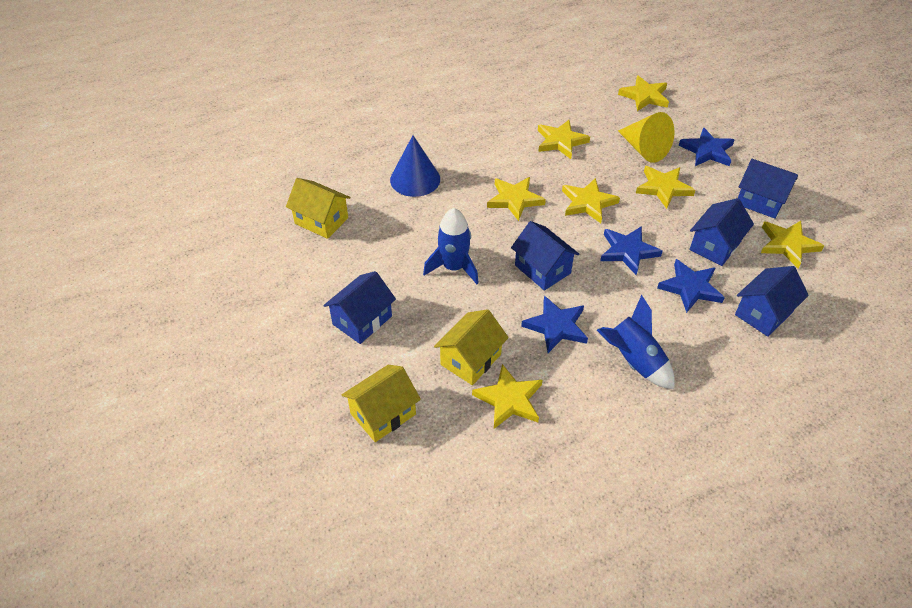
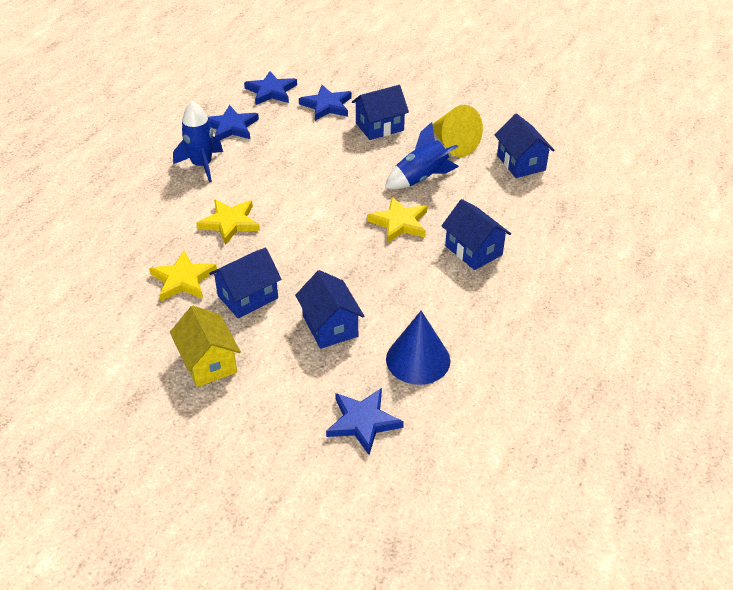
yellow house: 3 -> 1
yellow star: 7 -> 3

